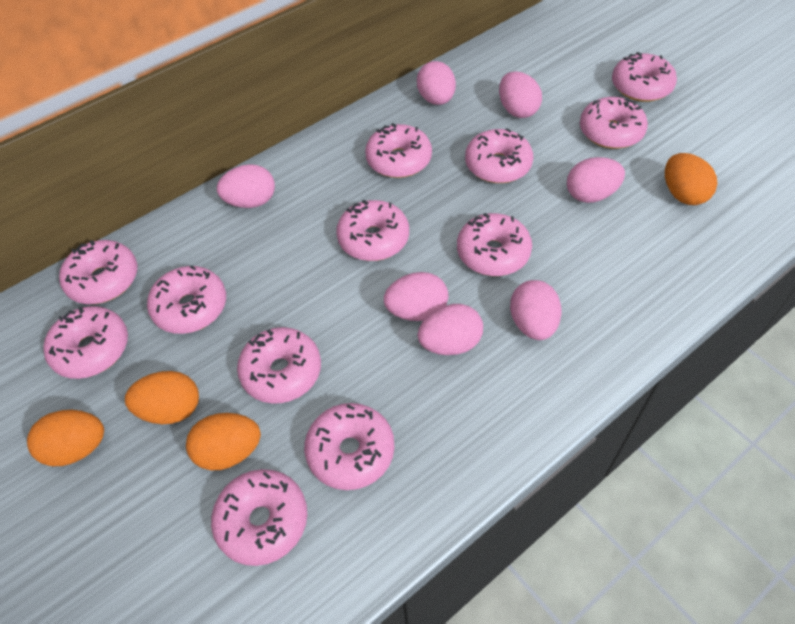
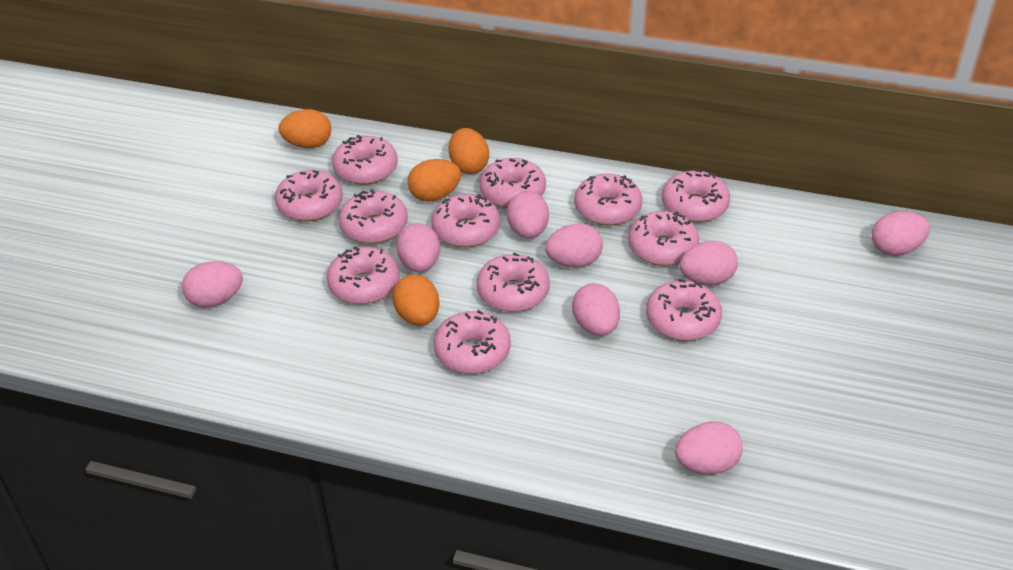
pink egg: 7 -> 8

